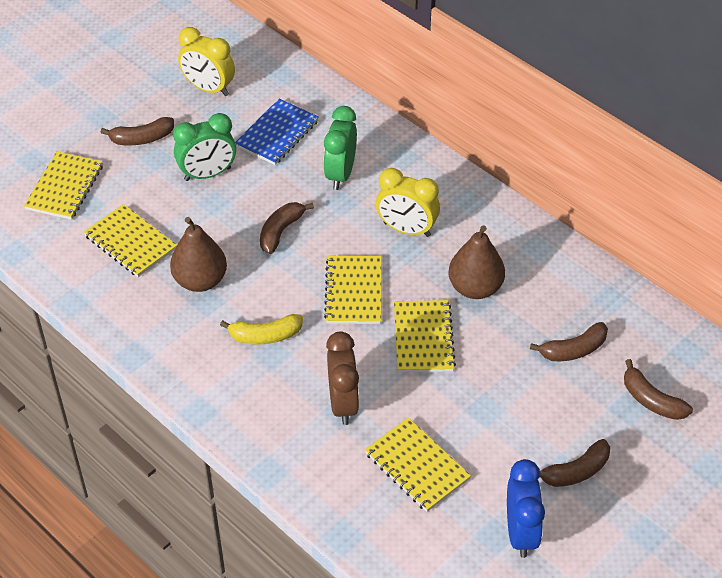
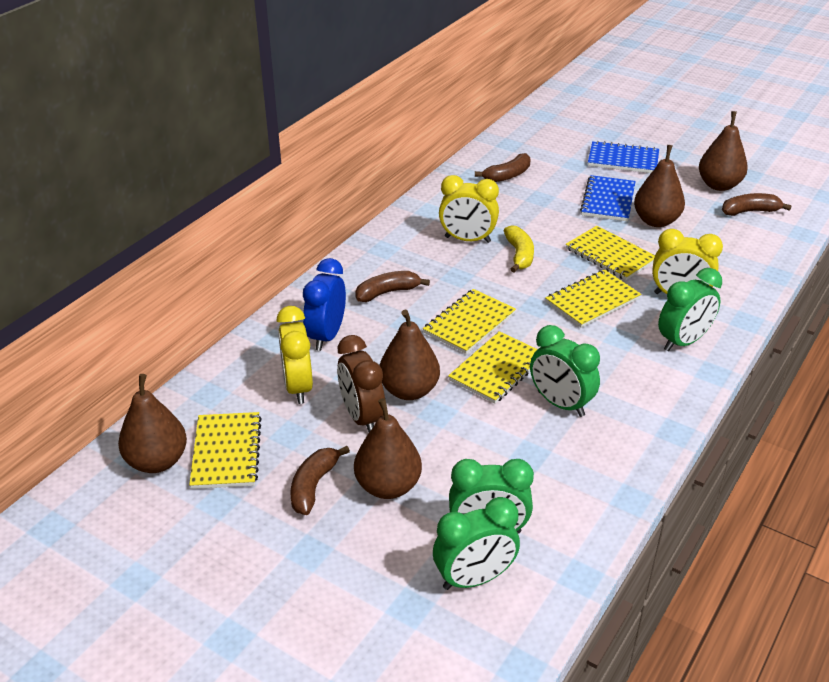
blue notebook: 1 -> 2
brown banana: 5 -> 4
brown pear: 2 -> 5
green clock: 2 -> 4
yellow clock: 2 -> 3

